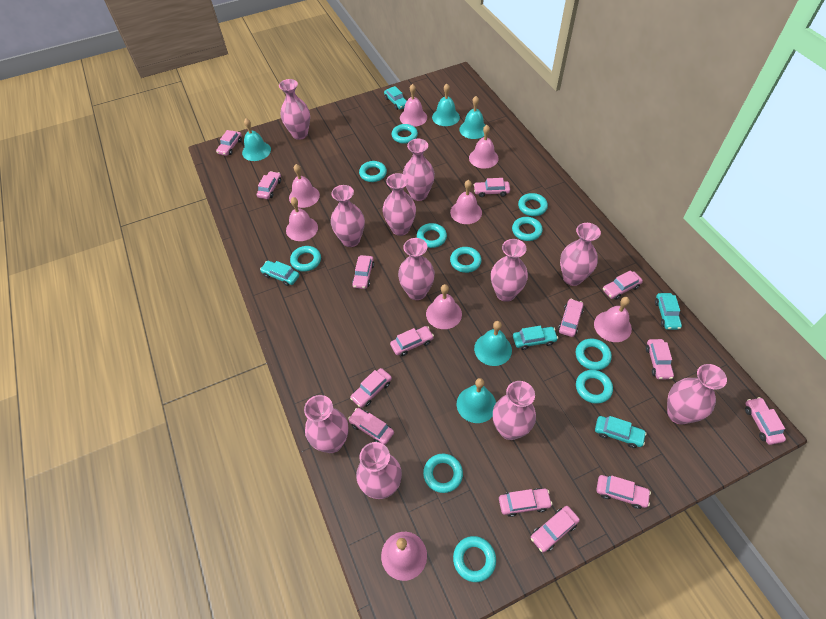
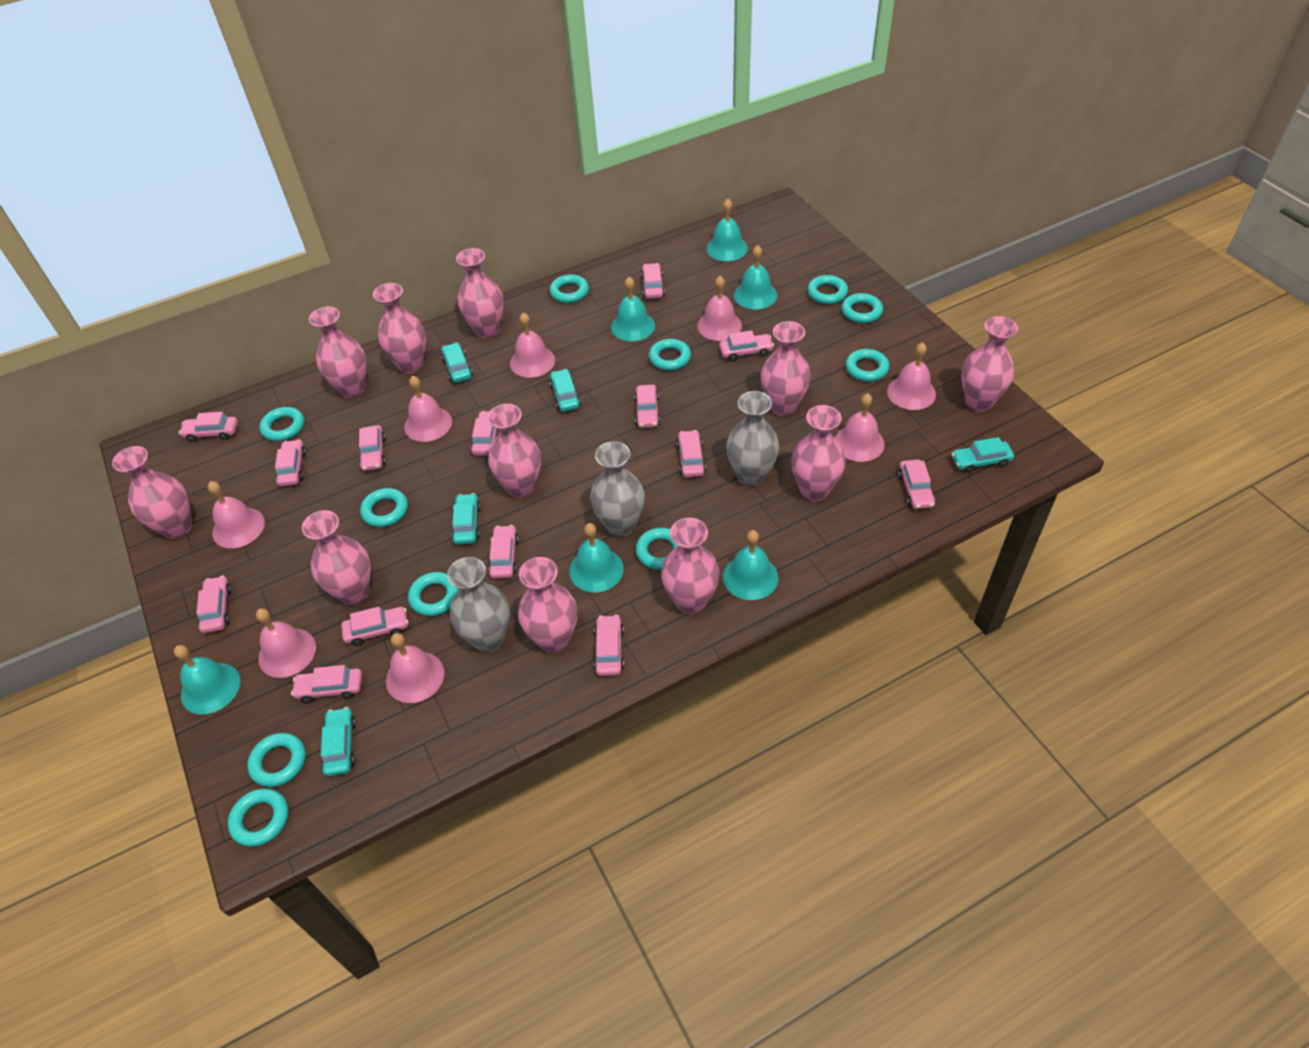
grey vase: 0 -> 3
turquoise bell: 5 -> 6

